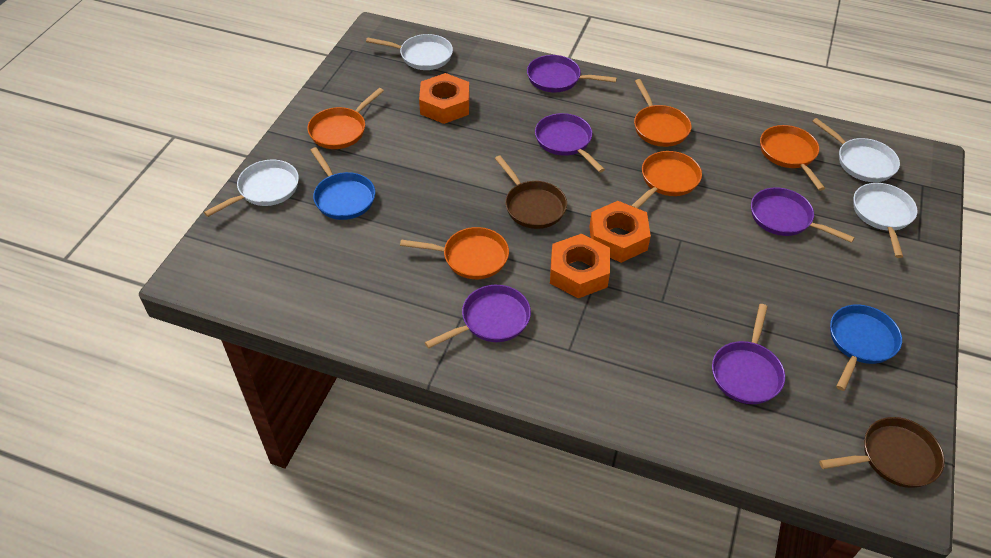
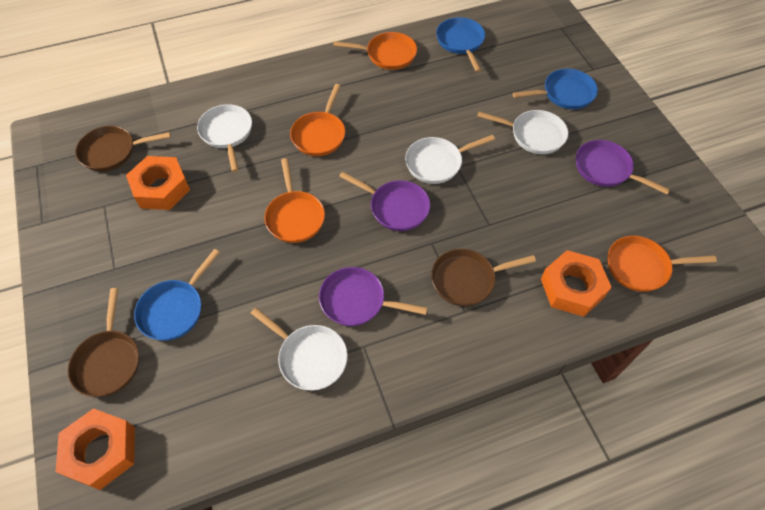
blue pan: 2 -> 3
brown pan: 2 -> 3
orange pan: 5 -> 4
purple pan: 5 -> 3

